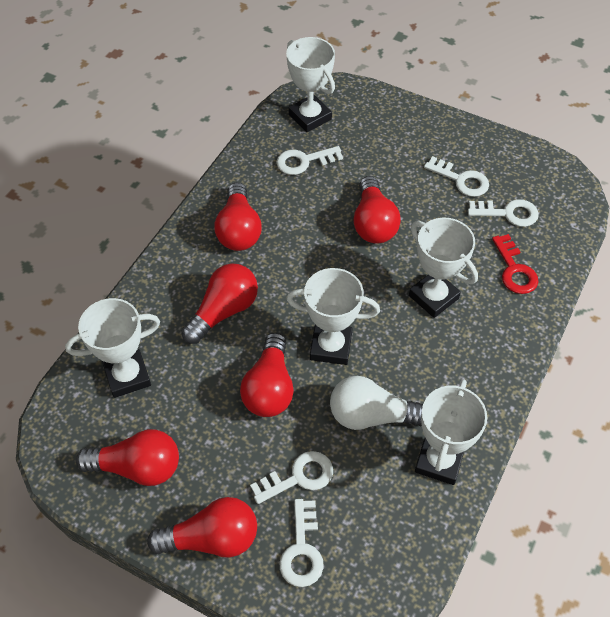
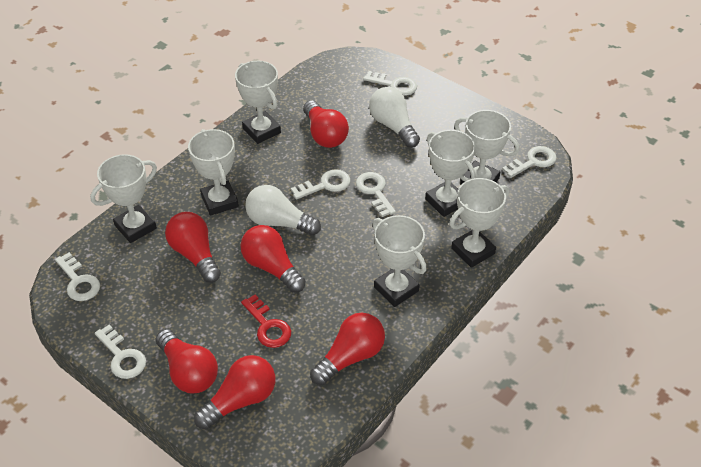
white key: 5 -> 6
white light bulb: 1 -> 2
white trophy: 5 -> 7

